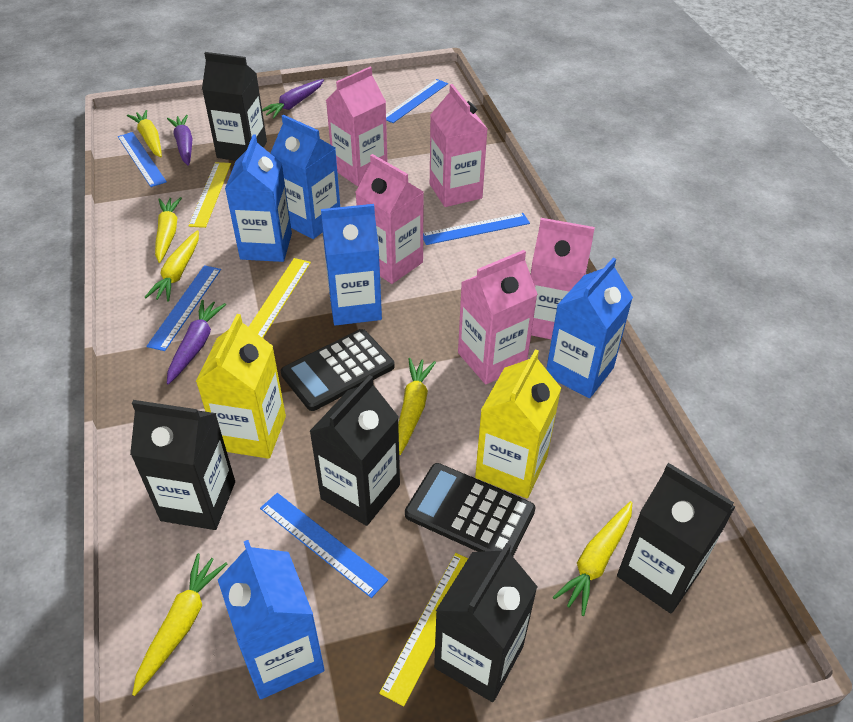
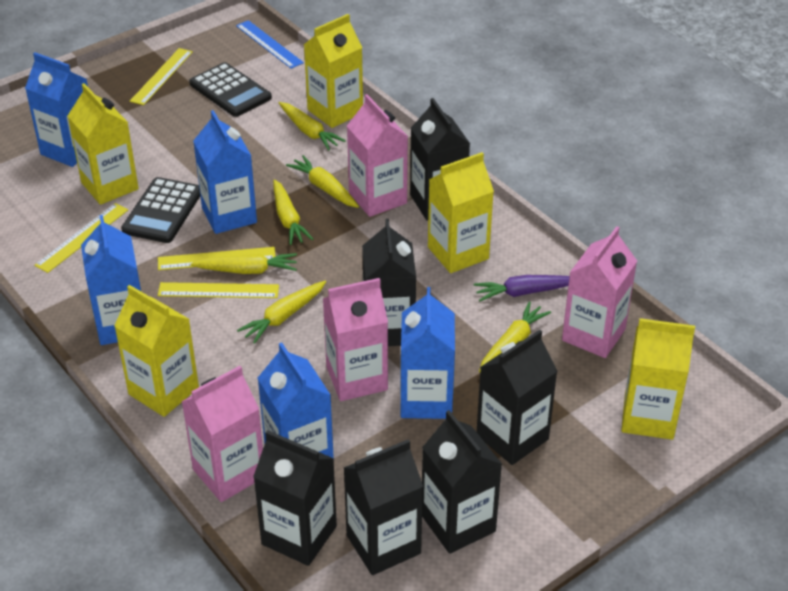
black carton: 5 -> 6
blue ruler: 5 -> 1
pink carton: 5 -> 4
purple carrot: 3 -> 1
yellow carton: 2 -> 5
yellow ruler: 3 -> 4

